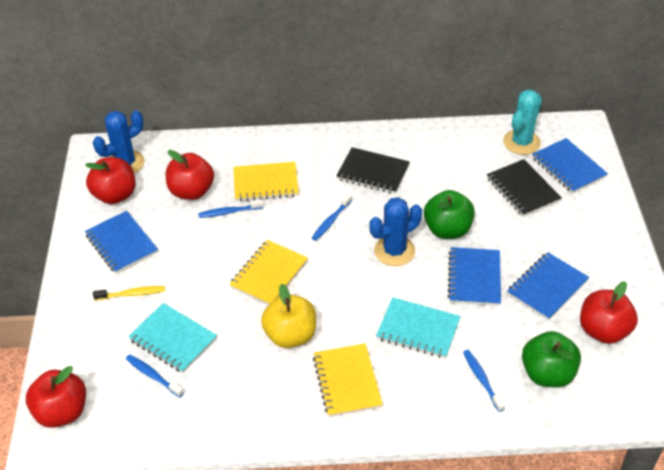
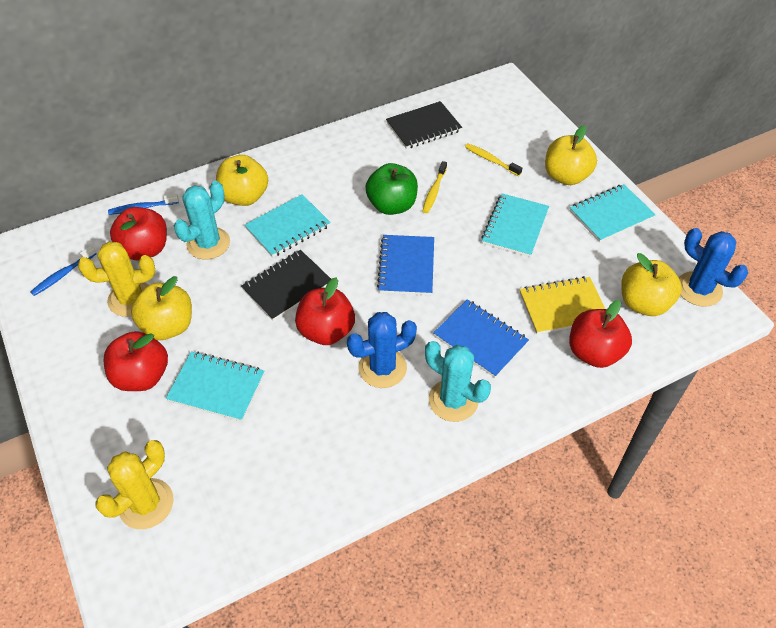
blue notebook: 4 -> 2
blue toothbrush: 4 -> 2
green apple: 2 -> 1
turquoise cactus: 1 -> 2
turquoise notebook: 2 -> 4
yellow apple: 1 -> 4
yellow cactus: 0 -> 2
yellow notebook: 3 -> 1
yellow toothbrush: 1 -> 2

